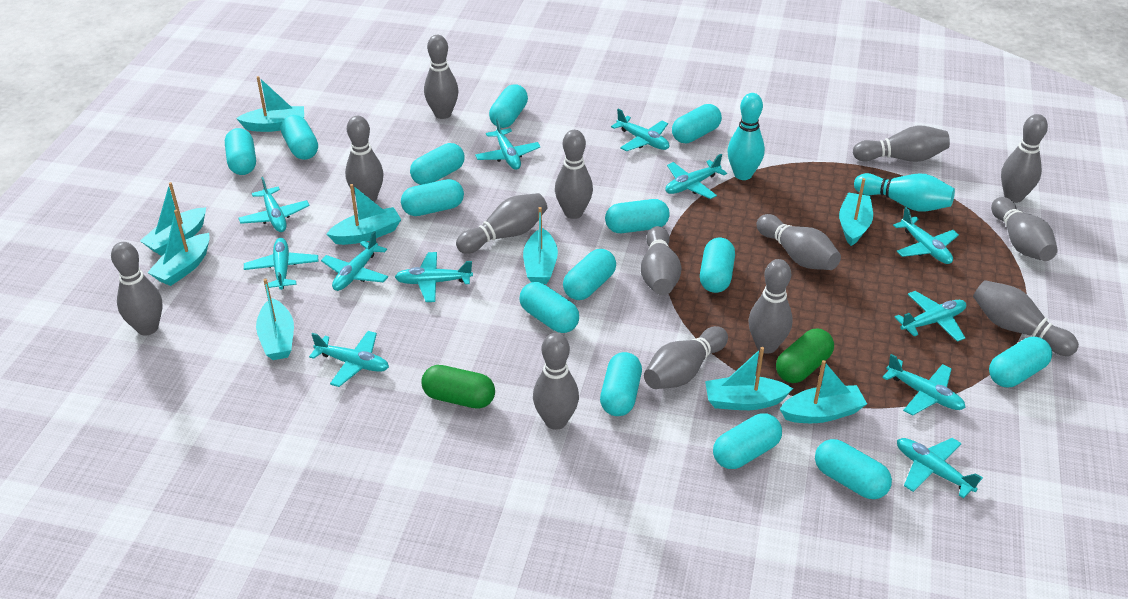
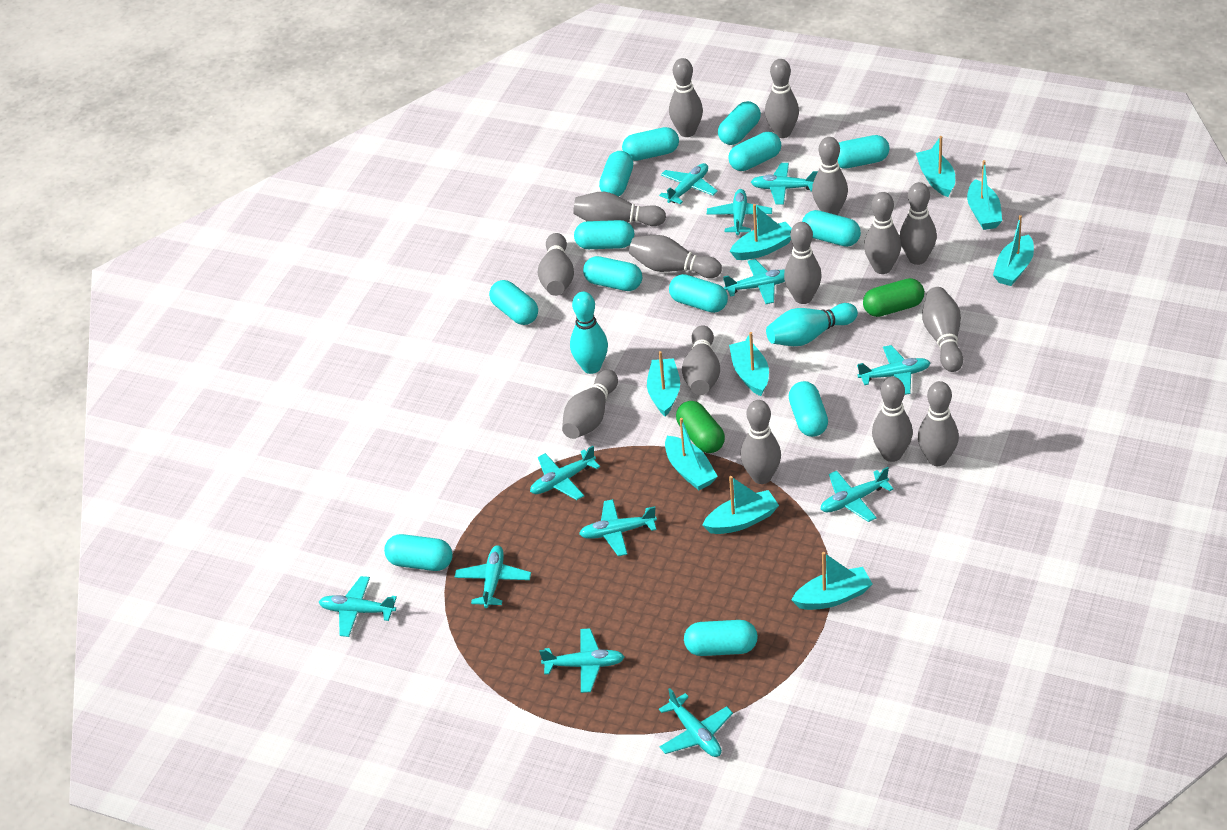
grey bowling pin: 14 -> 15
turquoise capsule: 14 -> 13

